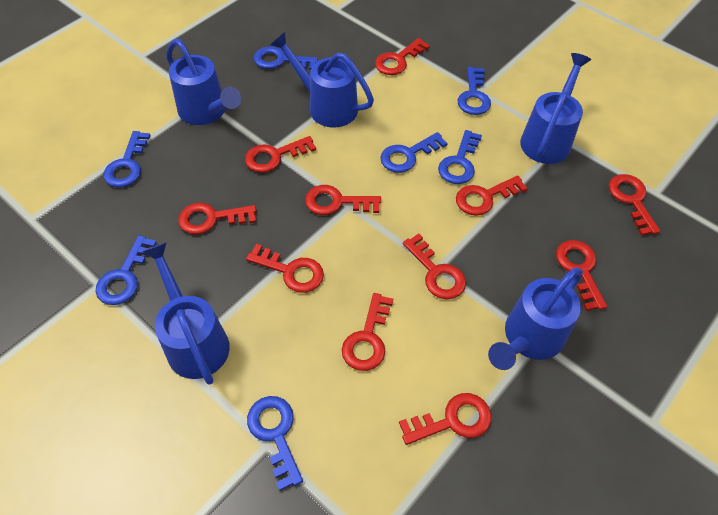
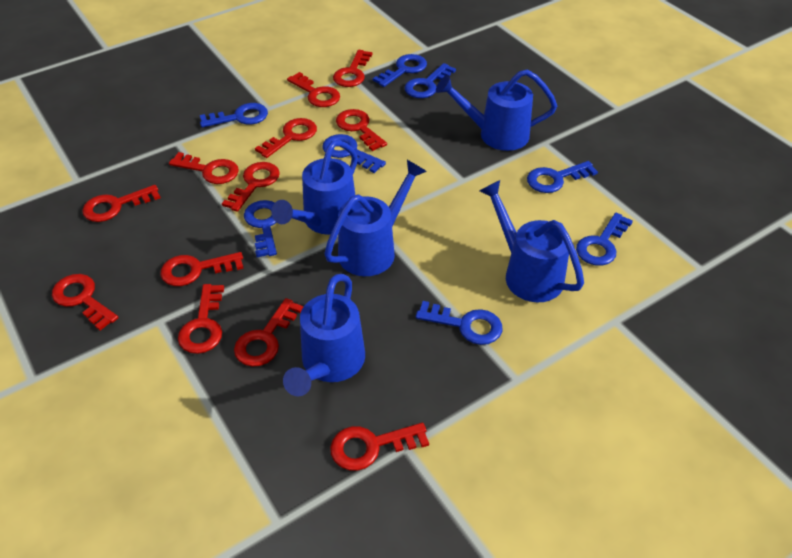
blue key: 7 -> 8
red key: 11 -> 12

